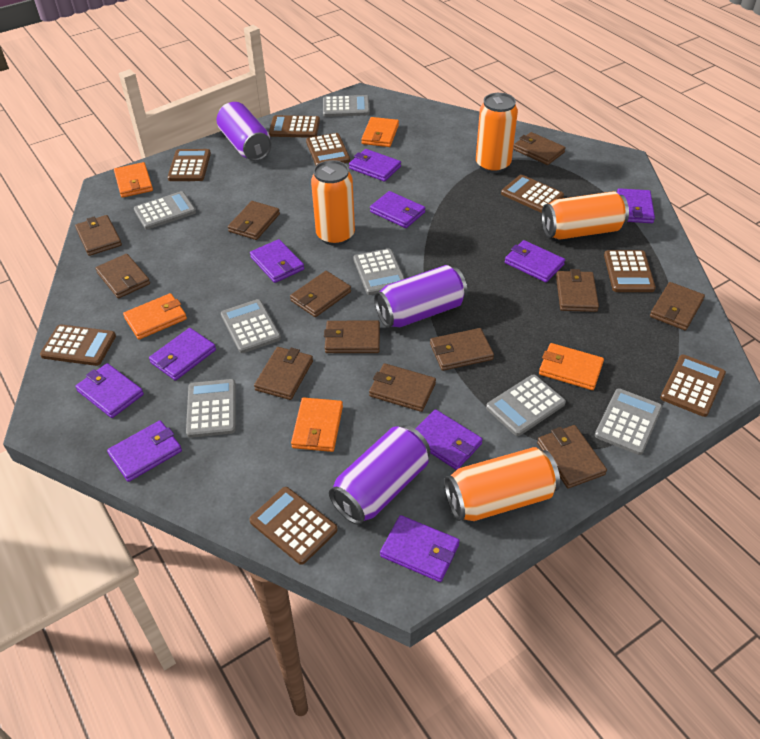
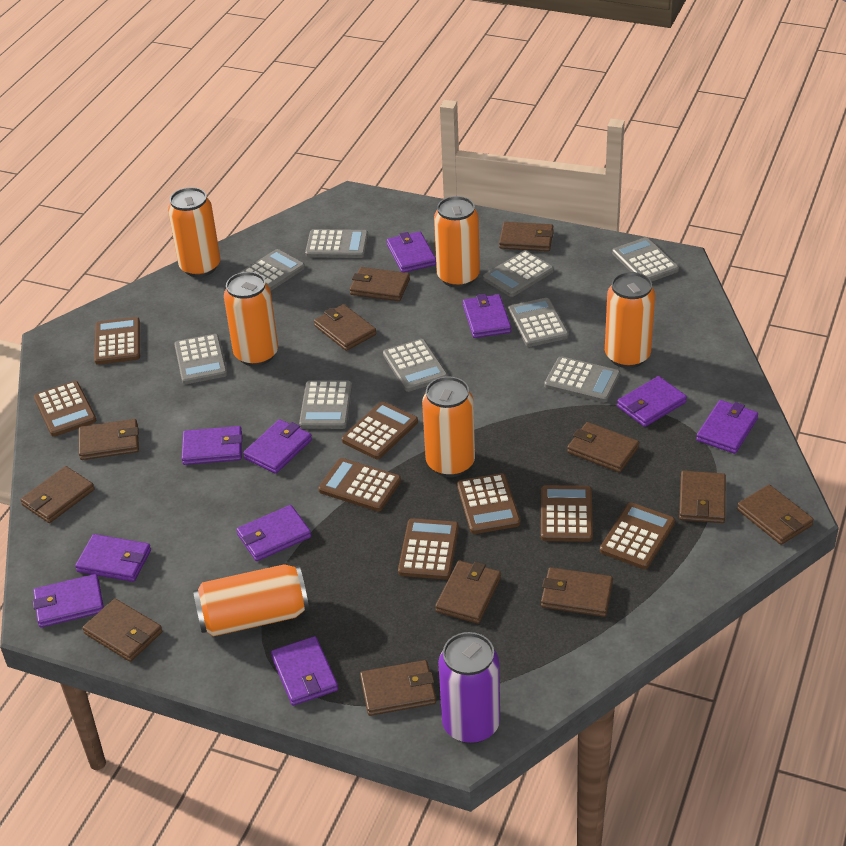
grey calculator: 7 -> 9
orange can: 4 -> 6
orange wallet: 5 -> 0
purple can: 3 -> 1

